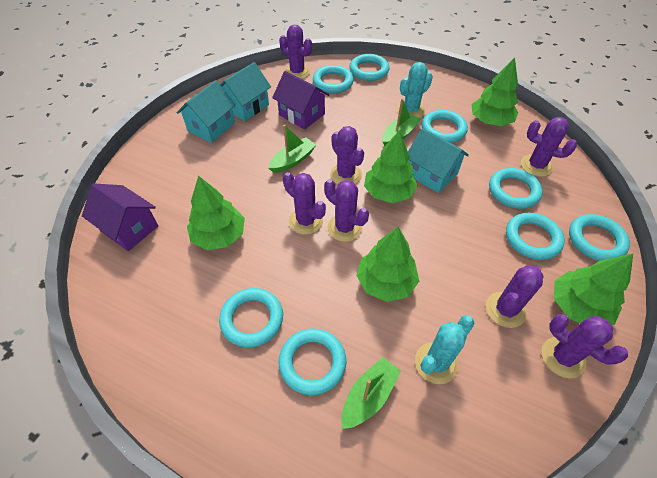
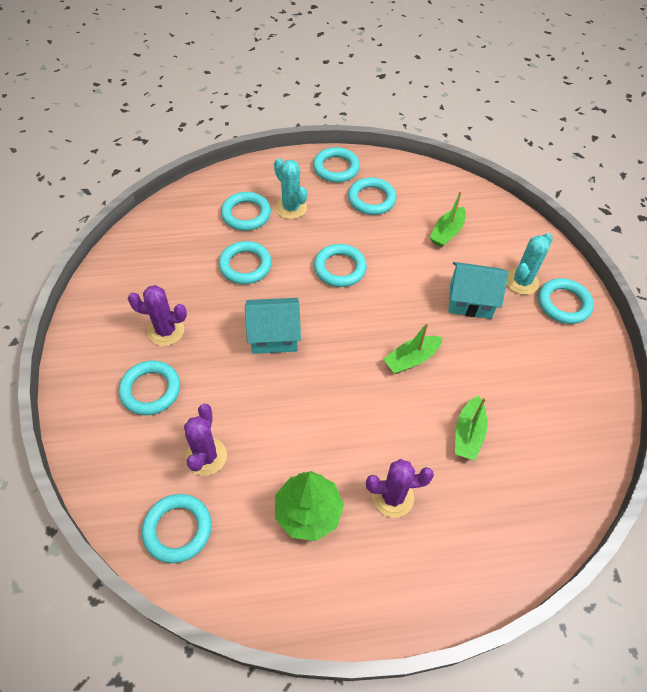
green tree: 5 -> 1
purple cactus: 7 -> 3
purple house: 2 -> 0
turquoise house: 3 -> 2

